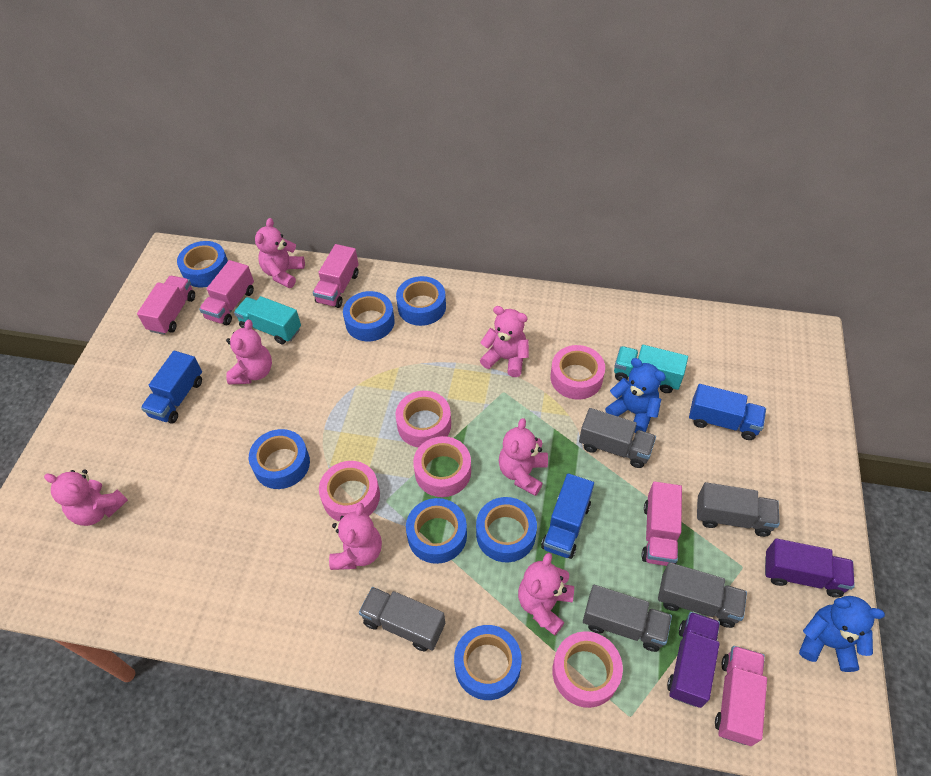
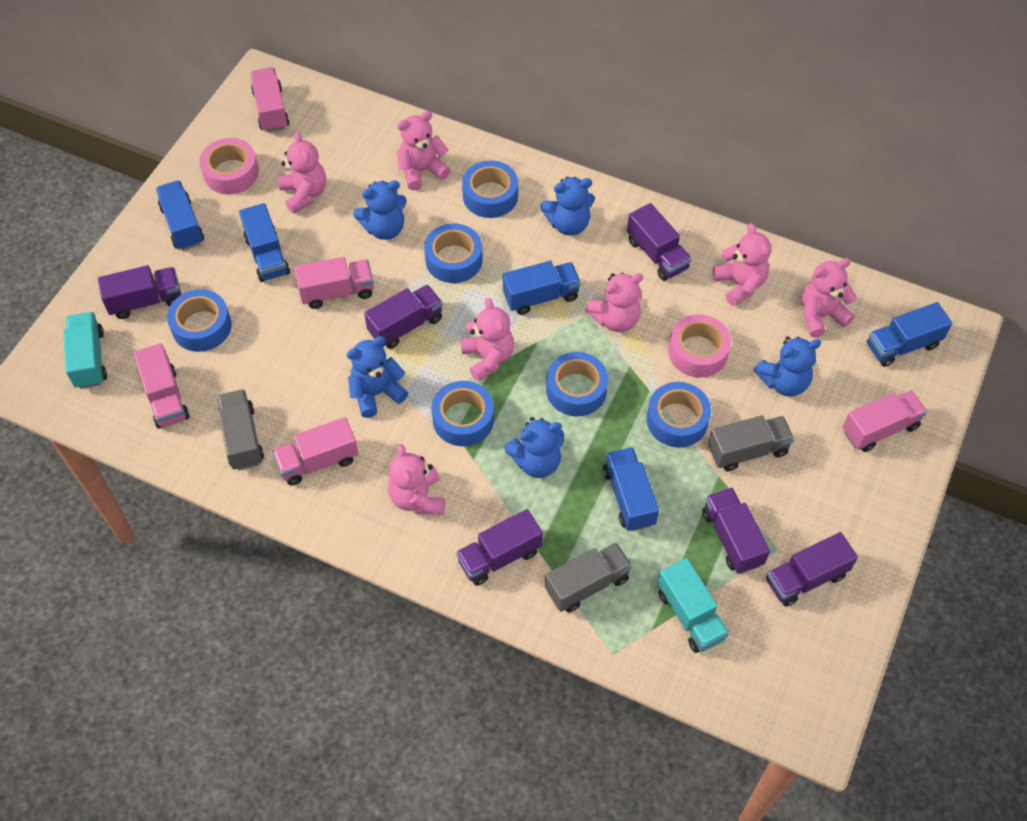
blue tape: 7 -> 6
blue teddy bear: 2 -> 5
blue truck: 3 -> 5
grey truck: 5 -> 3
pink tape: 5 -> 2
purple truck: 2 -> 6

